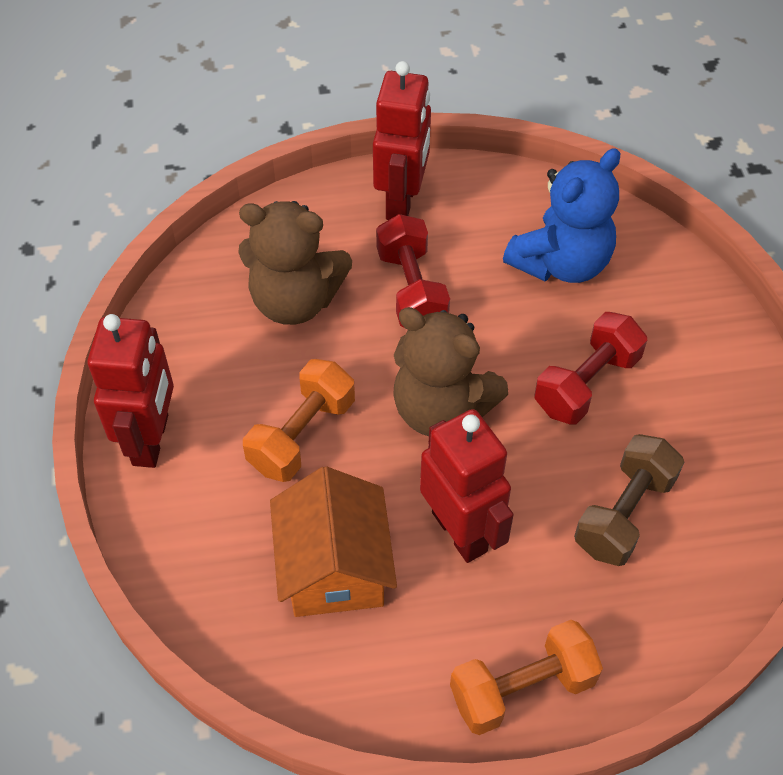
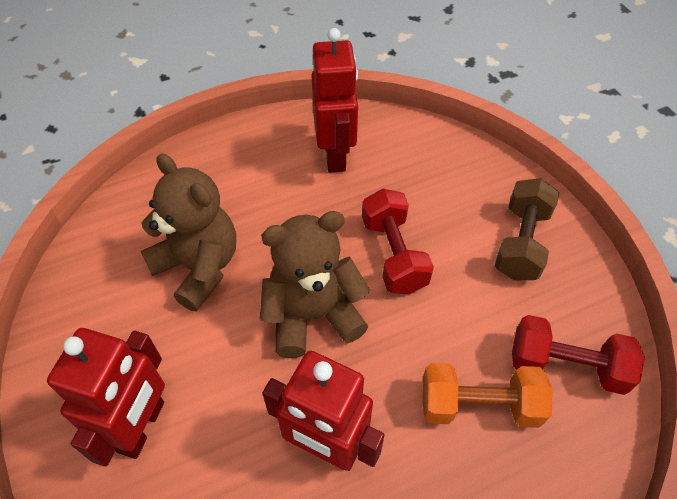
blue teddy bear: 1 -> 0
orange dumbbell: 2 -> 1
orange house: 1 -> 0

